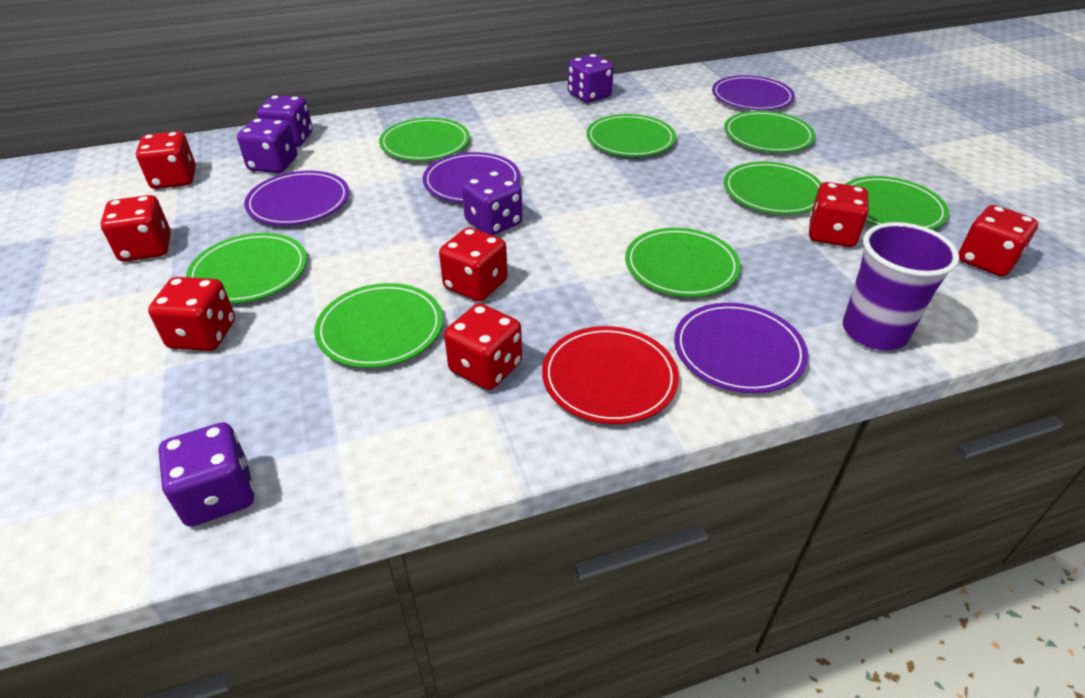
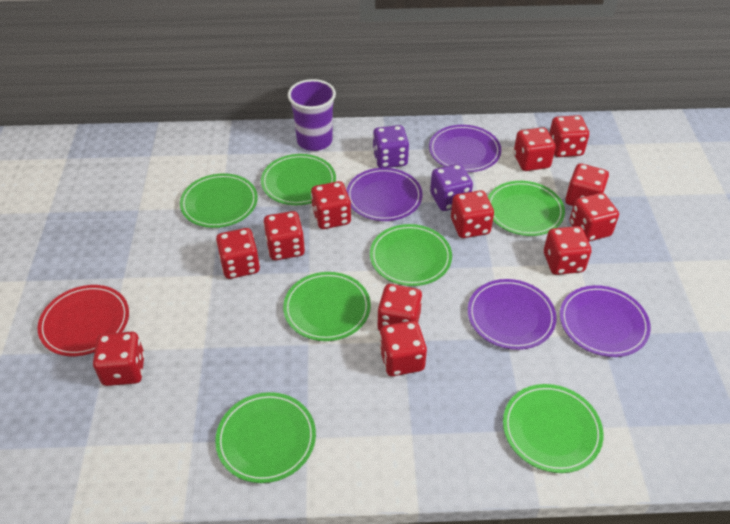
green plate: 8 -> 7
purple dice: 5 -> 2
red dice: 7 -> 12

